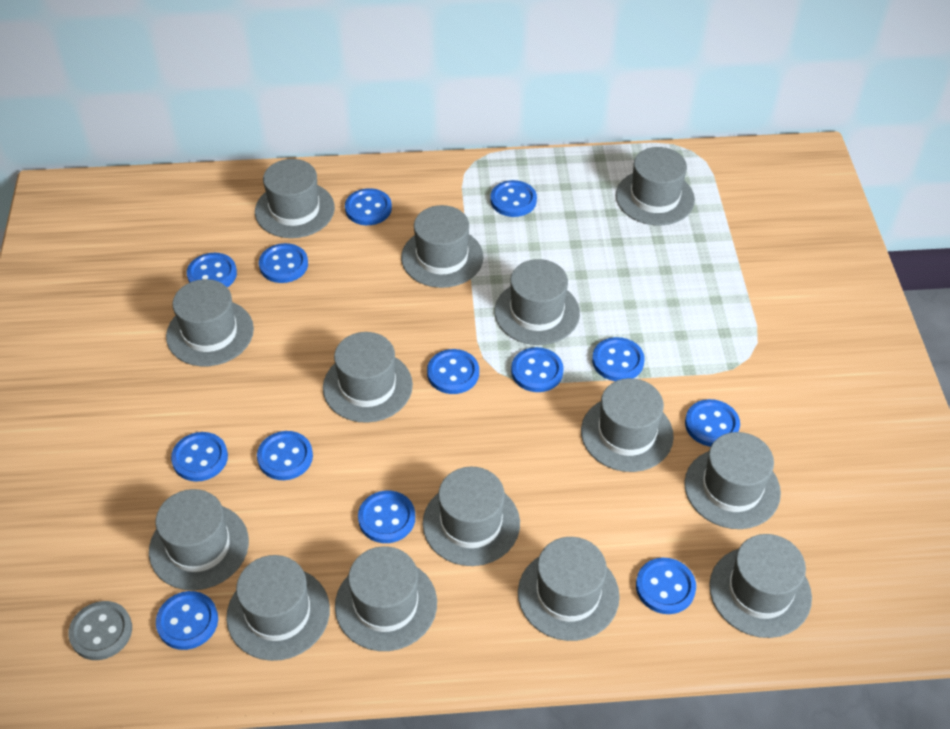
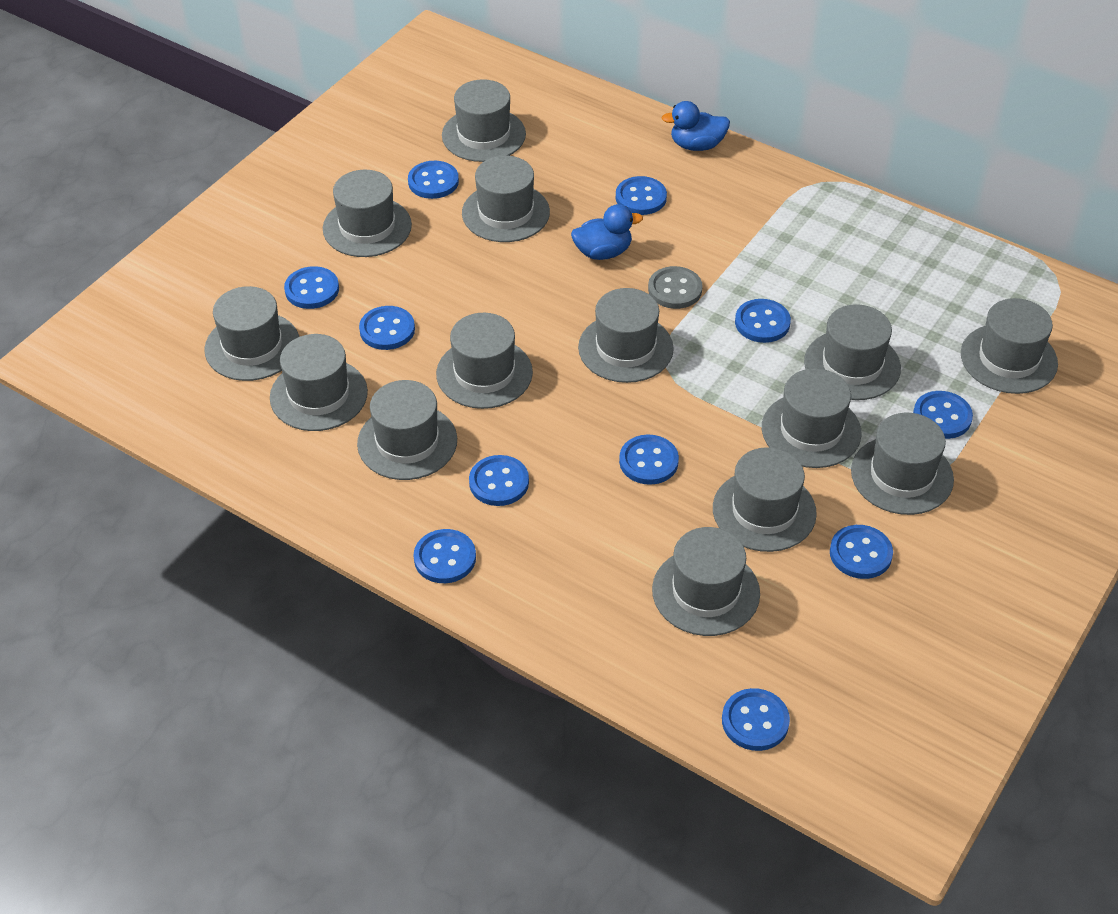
blue button: 13 -> 11
blue duck: 0 -> 2

